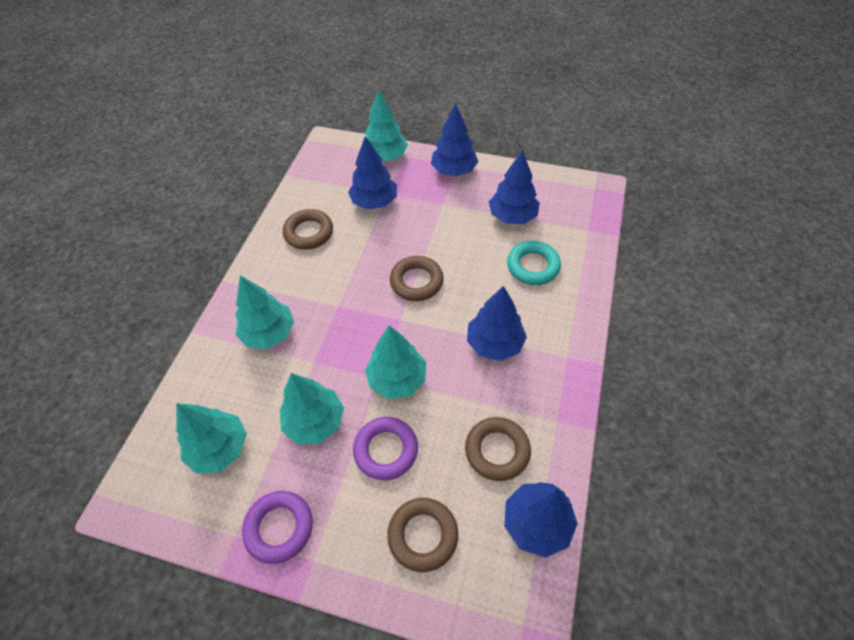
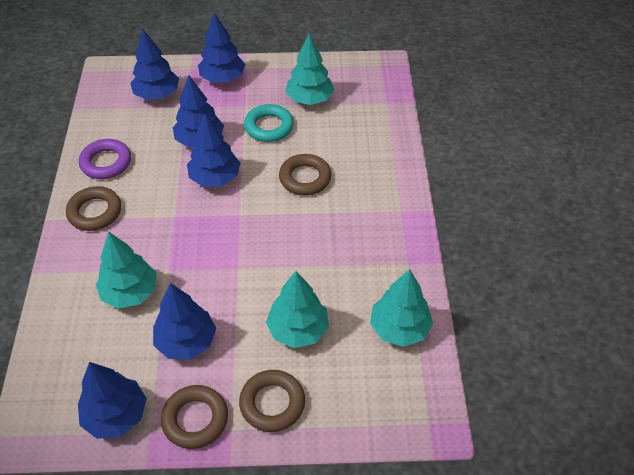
blue tree: 5 -> 6
purple ring: 2 -> 1
turquoise tree: 5 -> 4

